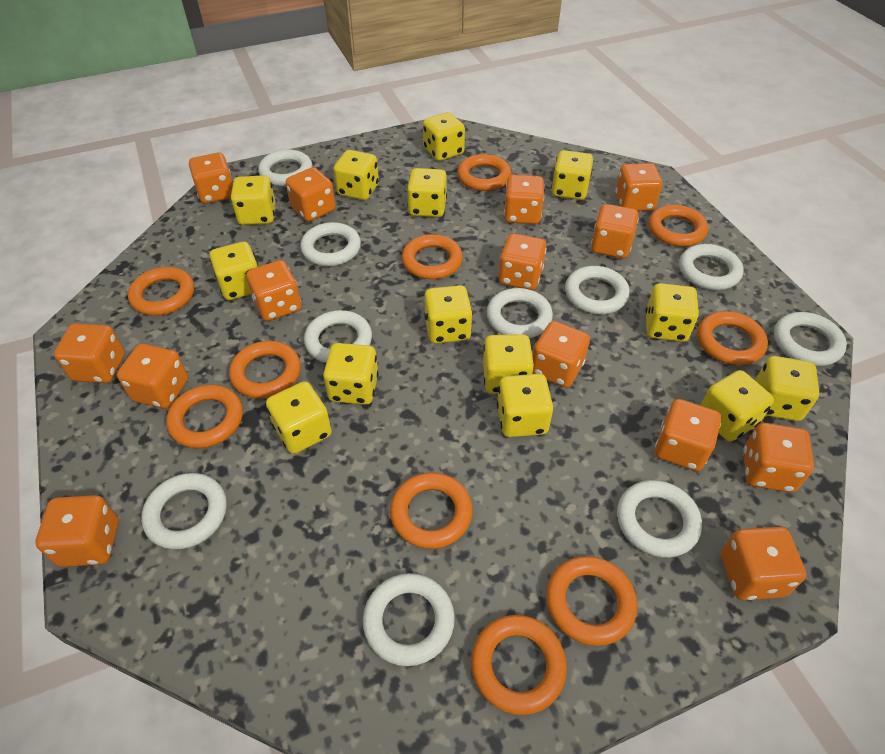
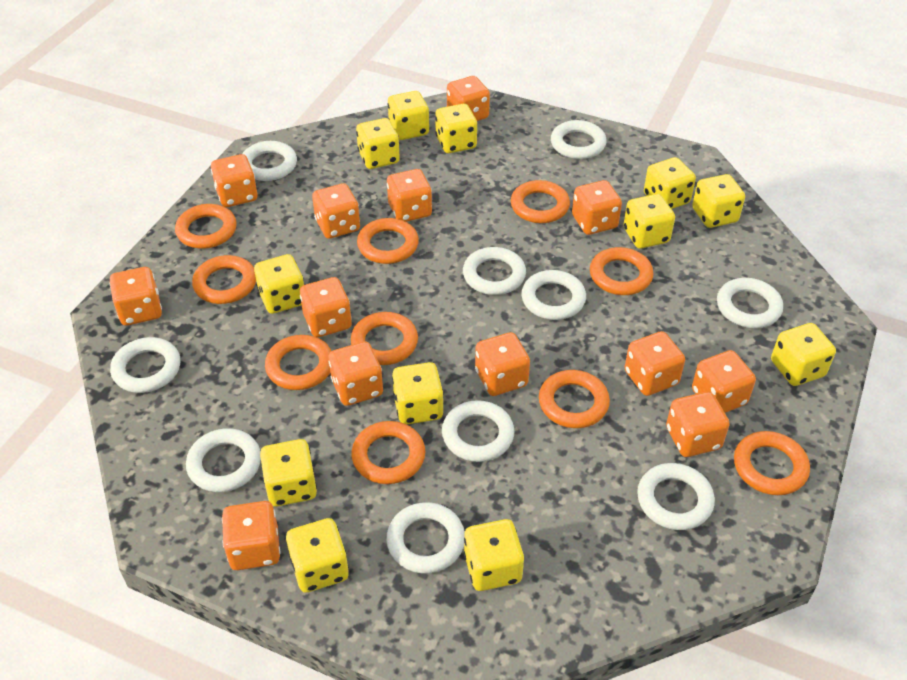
orange dice: 14 -> 13
yellow dice: 14 -> 12

